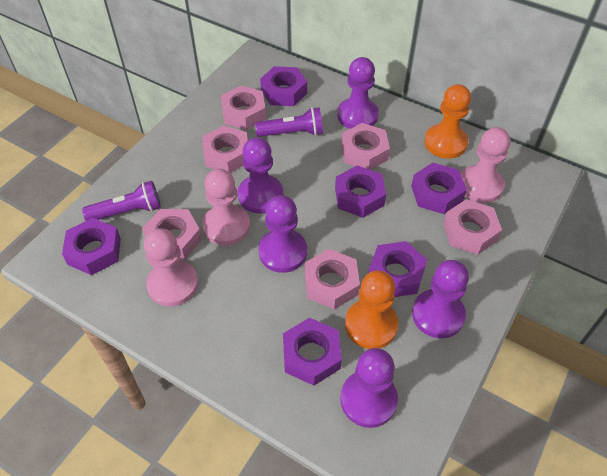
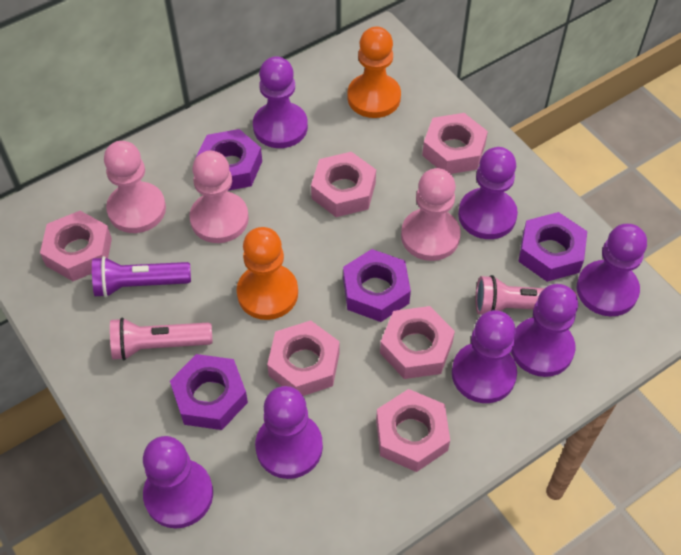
pink flashlight: 0 -> 2
purple flashlight: 2 -> 1
purple nut: 6 -> 4
purple pawn: 5 -> 7

